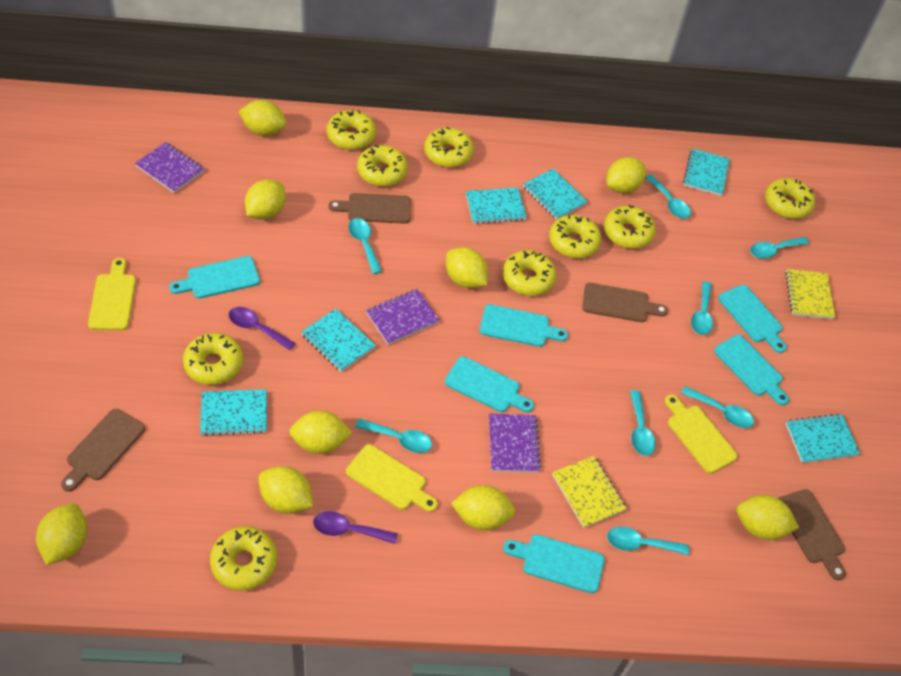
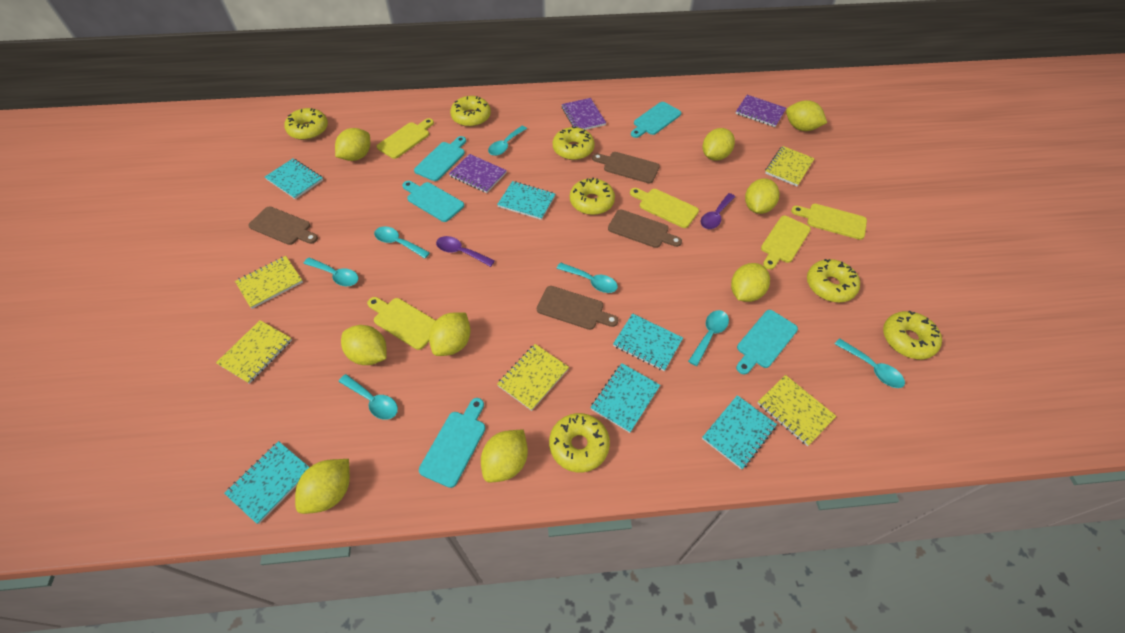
turquoise cutting board: 6 -> 5
turquoise spoon: 8 -> 7
yellow cutting board: 3 -> 5
yellow donut: 9 -> 7
yellow notebook: 2 -> 5

